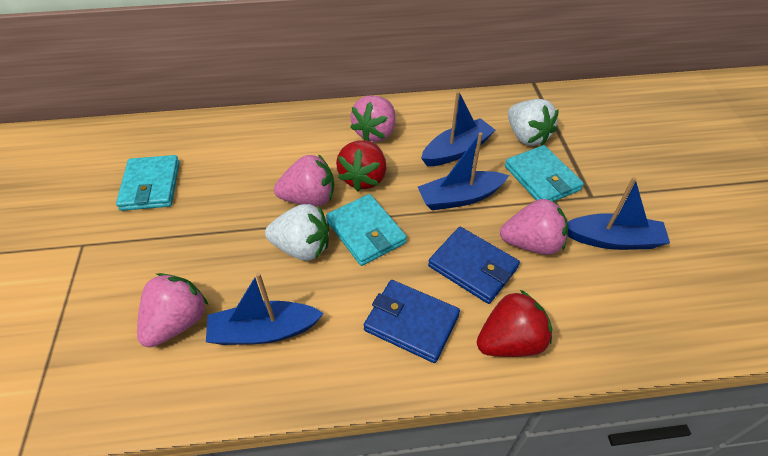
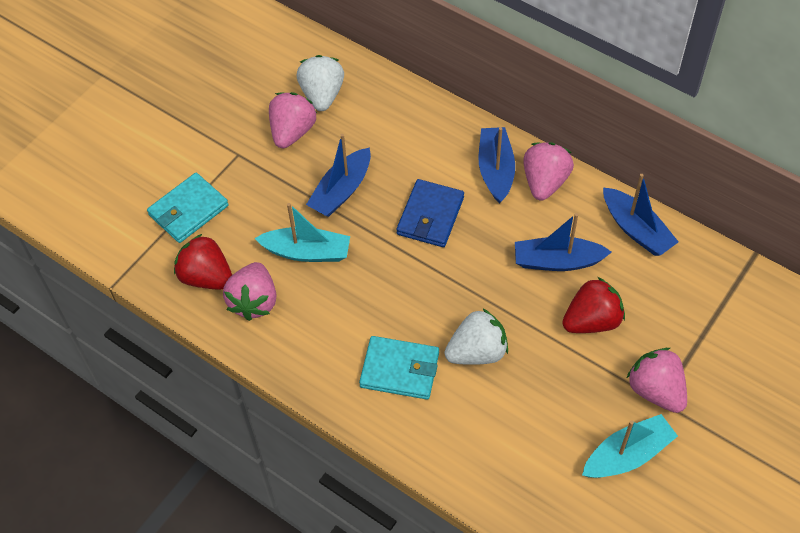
blue wallet: 2 -> 1
turquoise boat: 0 -> 2
turquoise wallet: 3 -> 2

